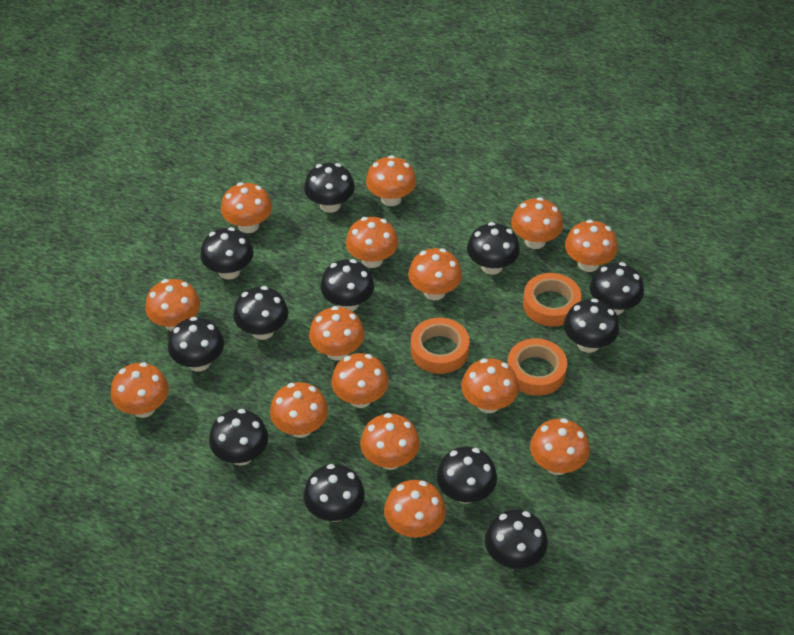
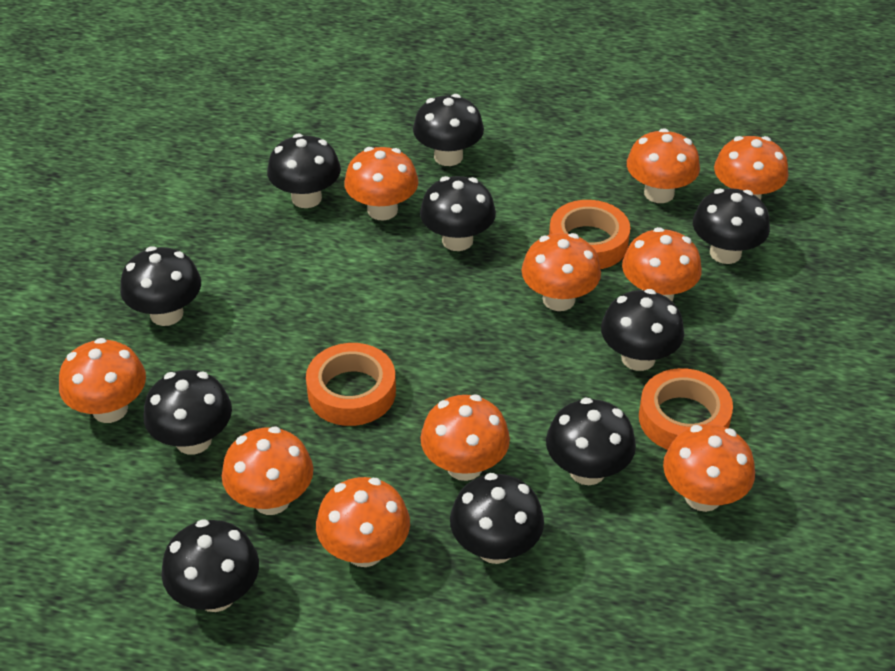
black mushroom: 12 -> 10
orange mushroom: 15 -> 10

